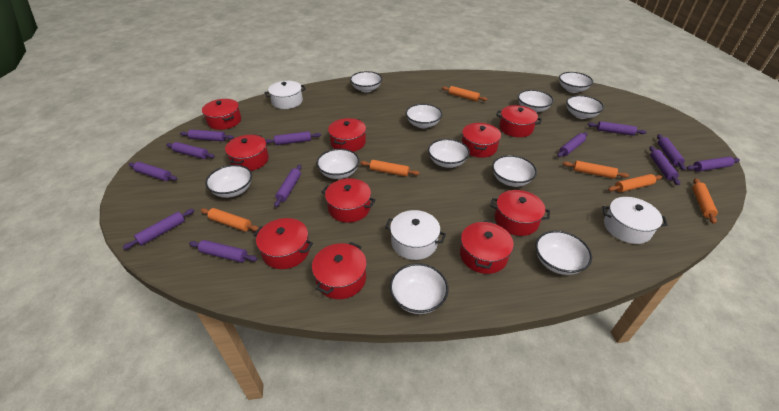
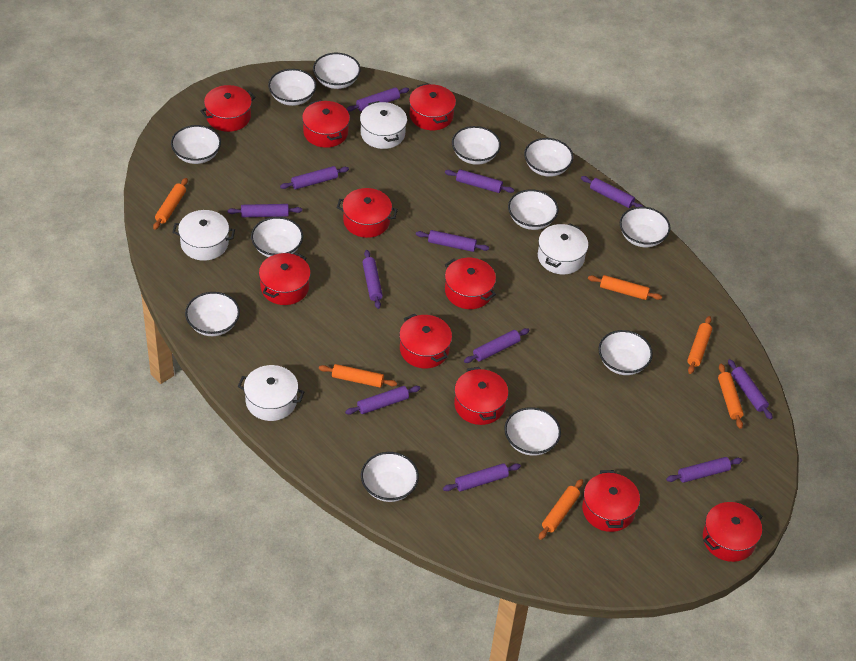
white bowl: 11 -> 12
white pot: 3 -> 4

